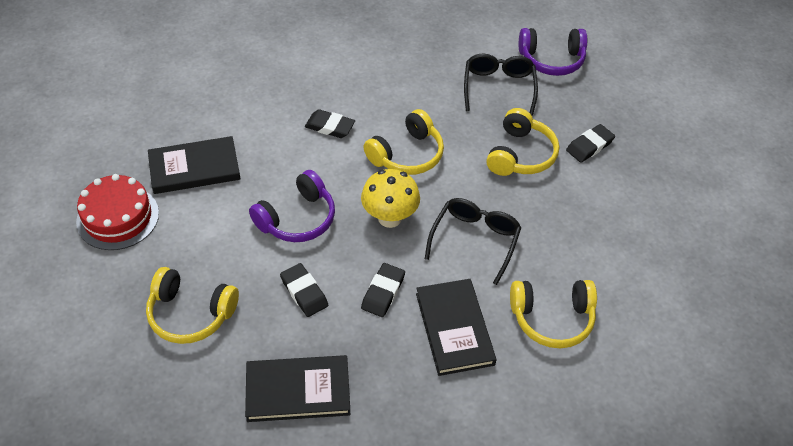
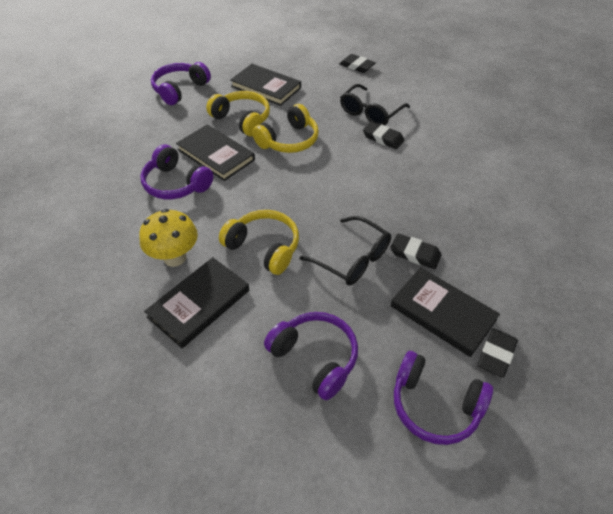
black book: 3 -> 4
purple headphones: 2 -> 4
red cake: 1 -> 0
yellow headphones: 4 -> 3

